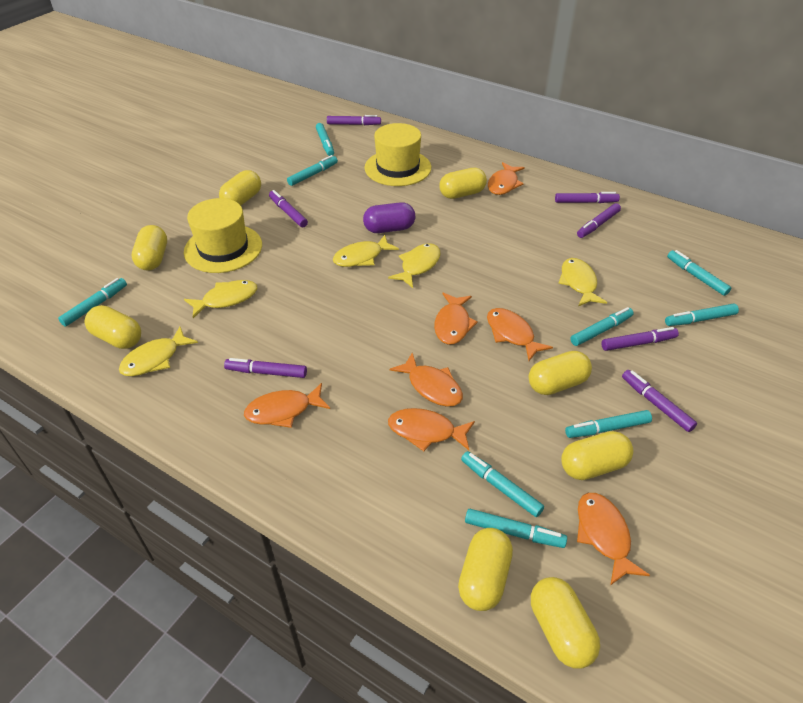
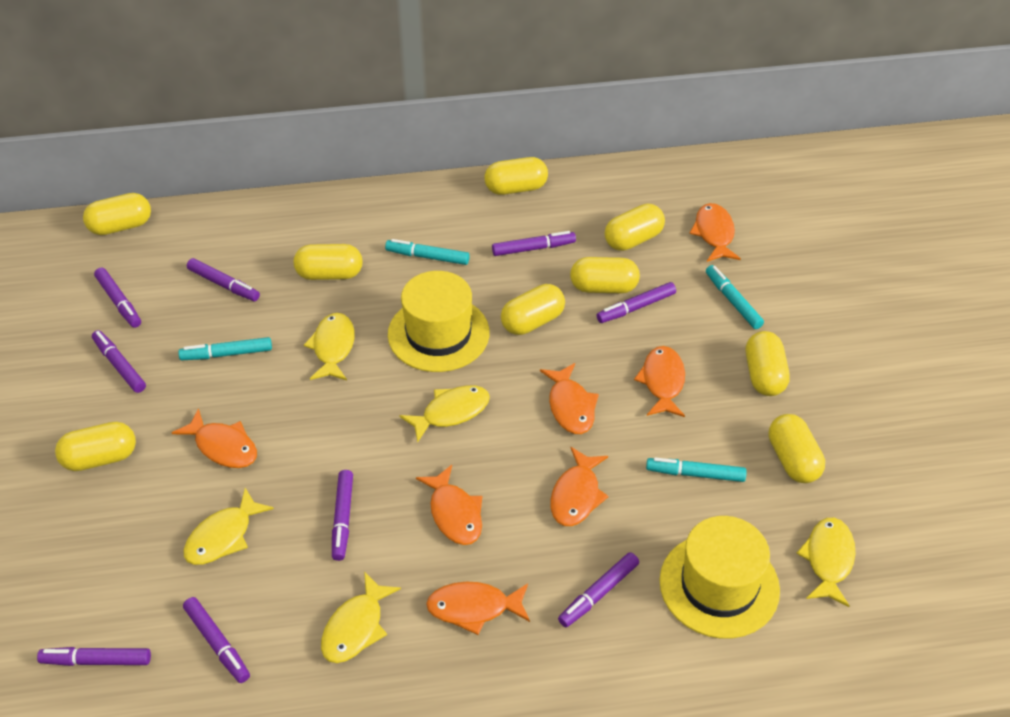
purple capsule: 1 -> 0
purple marker: 7 -> 9
turquoise marker: 9 -> 4
yellow capsule: 8 -> 9

